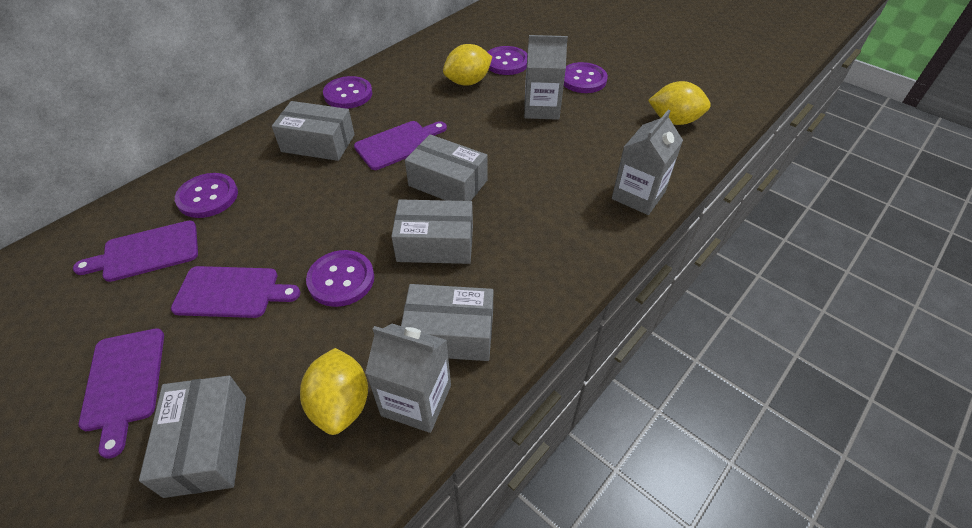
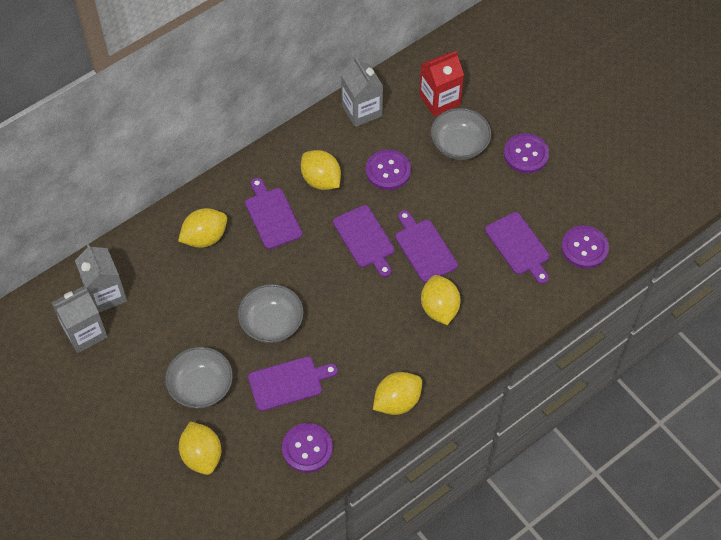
grey bowl: 0 -> 3
grey box: 5 -> 0
purple button: 5 -> 4
purple cutting board: 4 -> 5
red carton: 0 -> 1
yellow lemon: 3 -> 5

